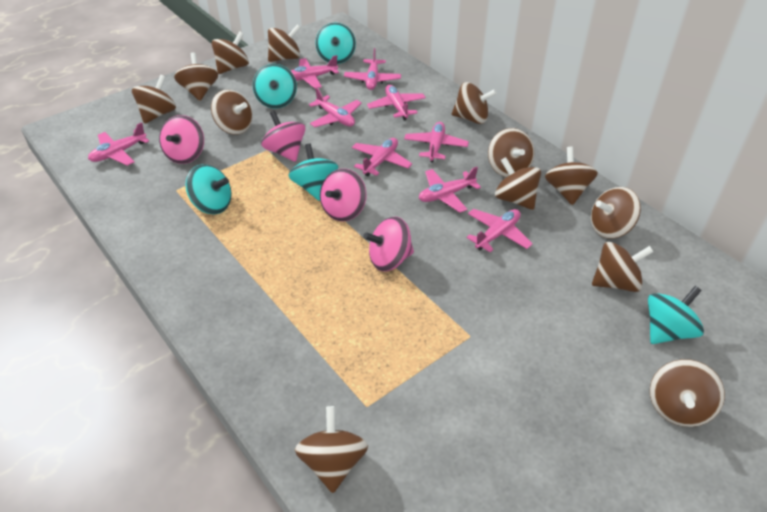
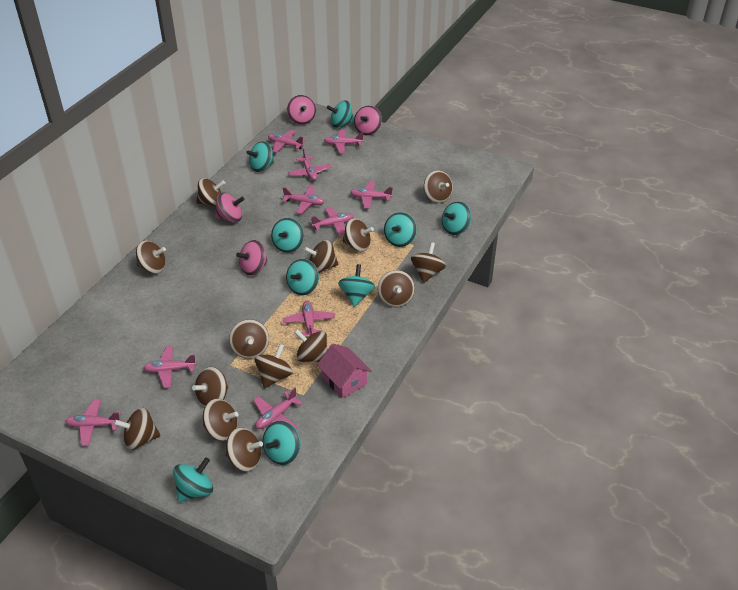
brown spinning top: 13 -> 14
pink house: 0 -> 1
pink plane: 9 -> 10
turquoise spinning top: 5 -> 9

